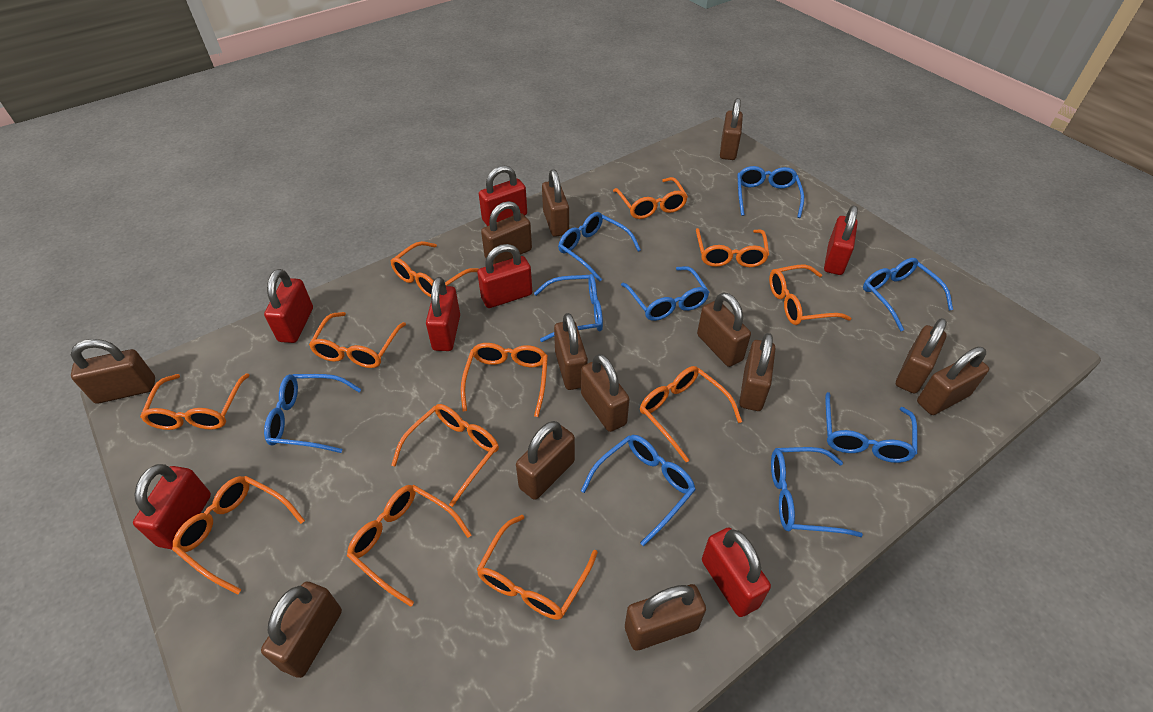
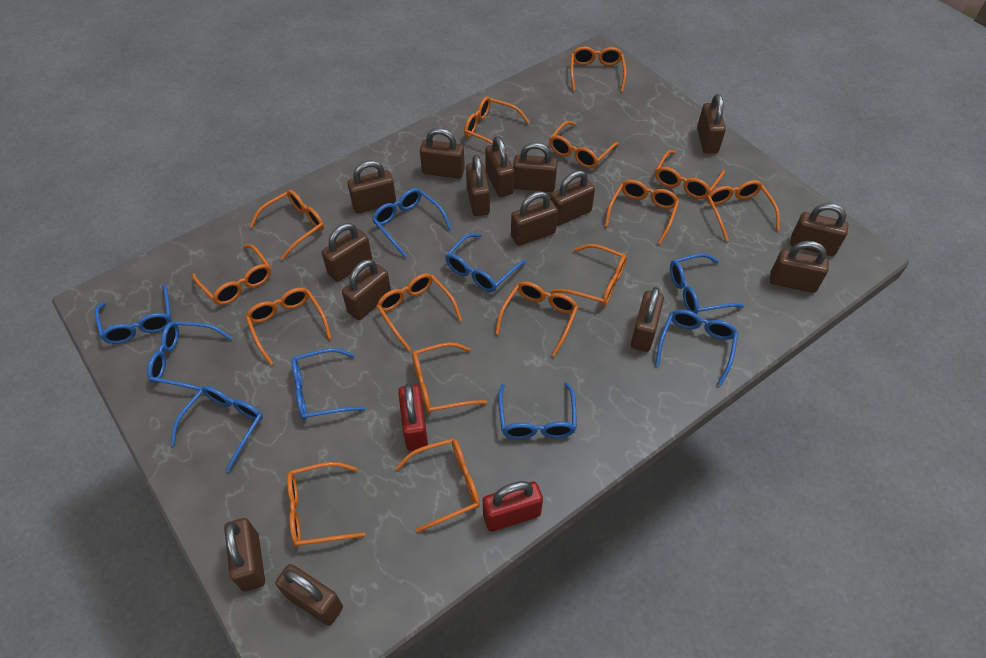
brown padlock: 13 -> 15
orange glasses: 12 -> 15
red padlock: 7 -> 2

